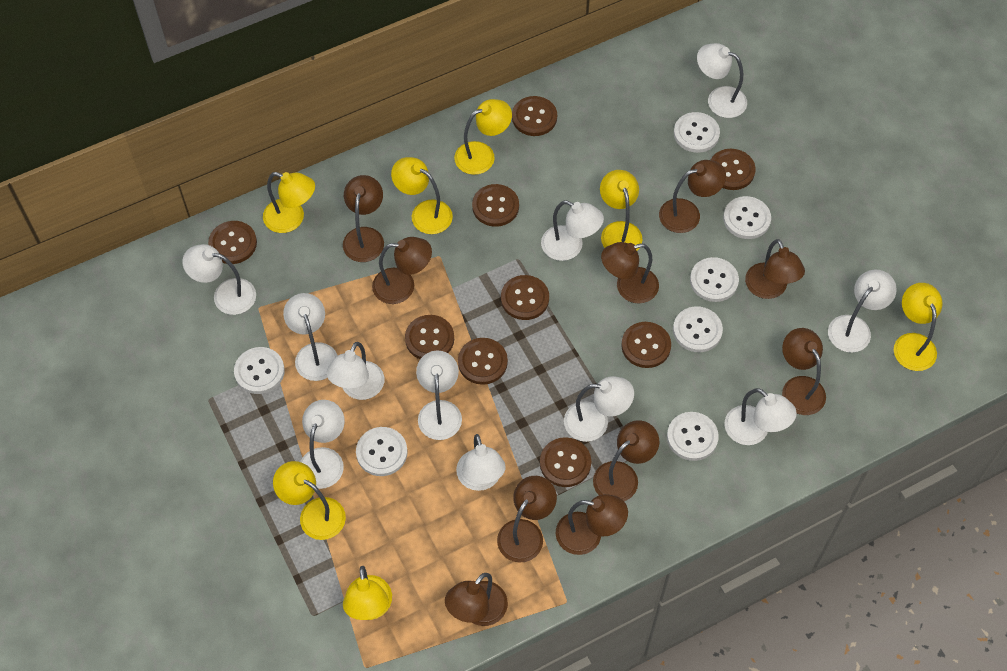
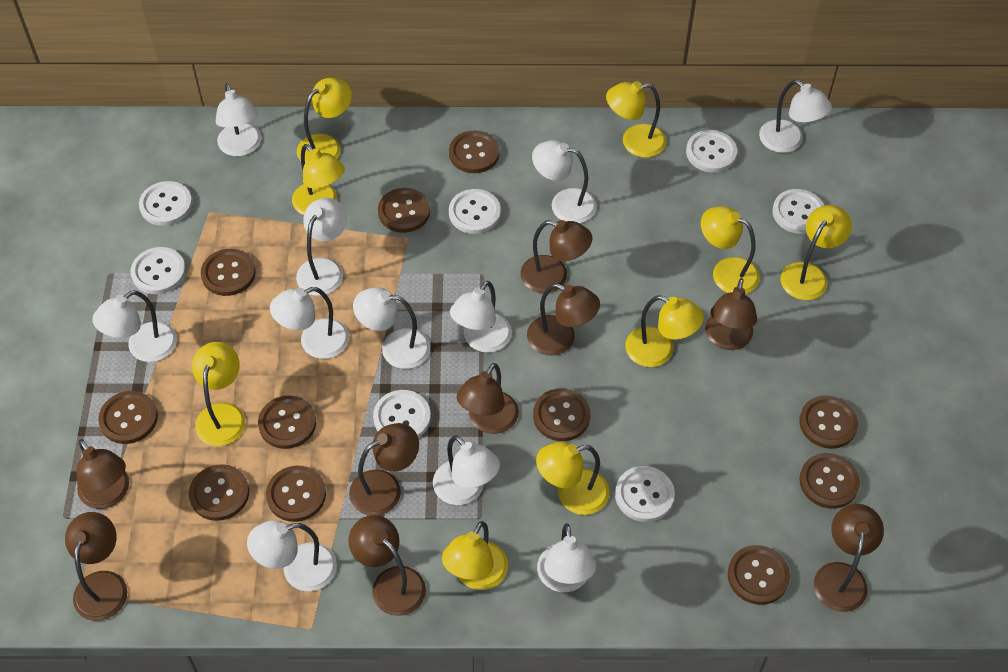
brown button: 9 -> 11
brown lamp: 10 -> 9
yellow lamp: 7 -> 9

